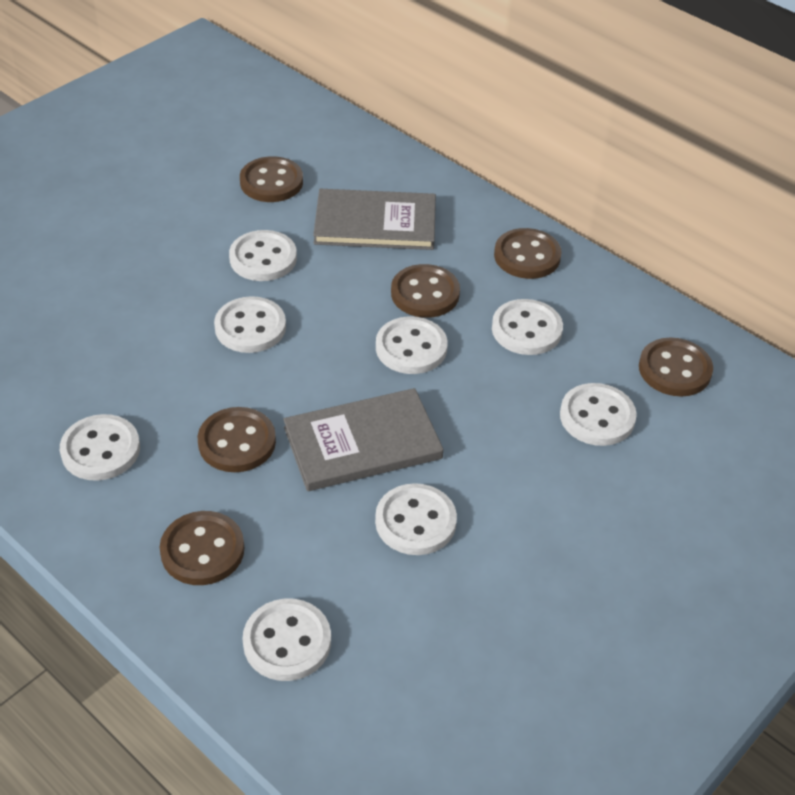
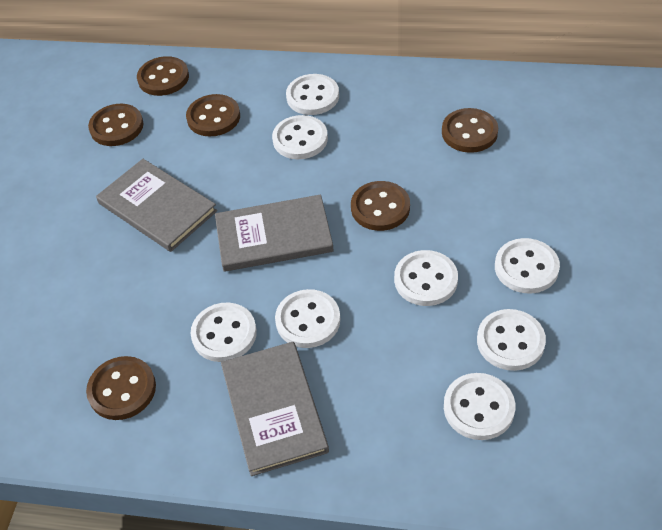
grey book: 2 -> 3

